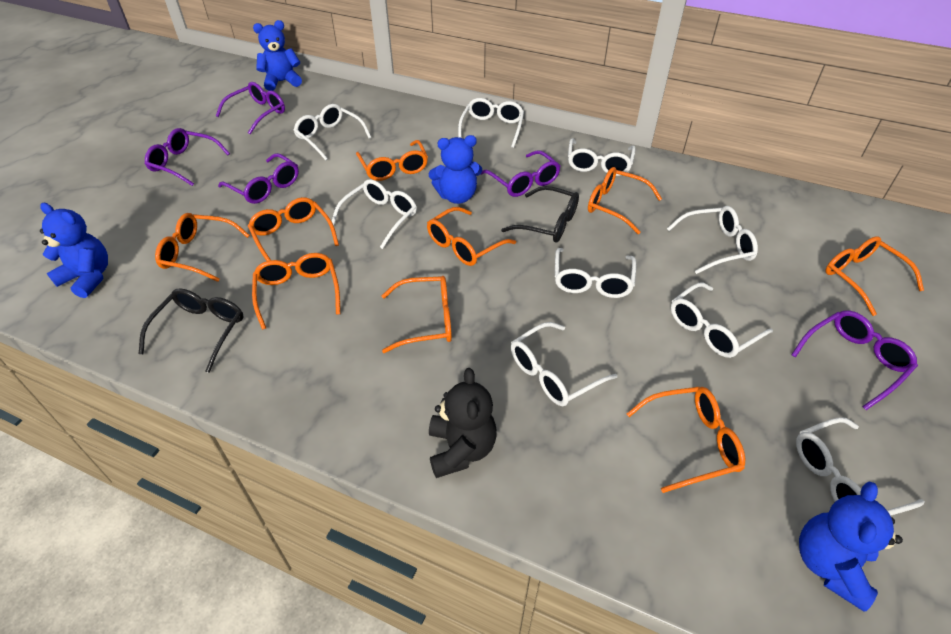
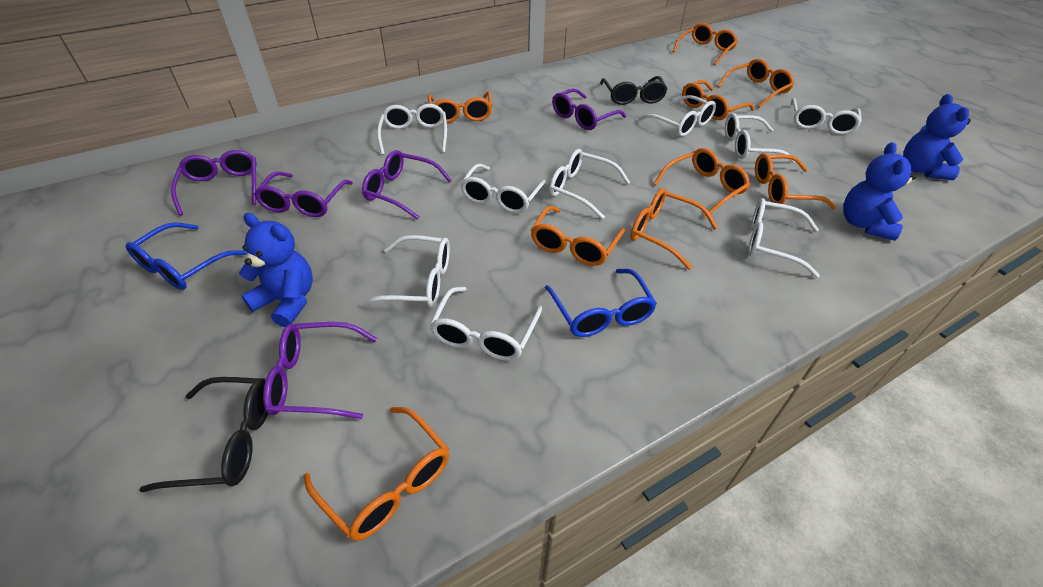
black teddy bear: 1 -> 0
blue glasses: 0 -> 2
blue teddy bear: 4 -> 3

